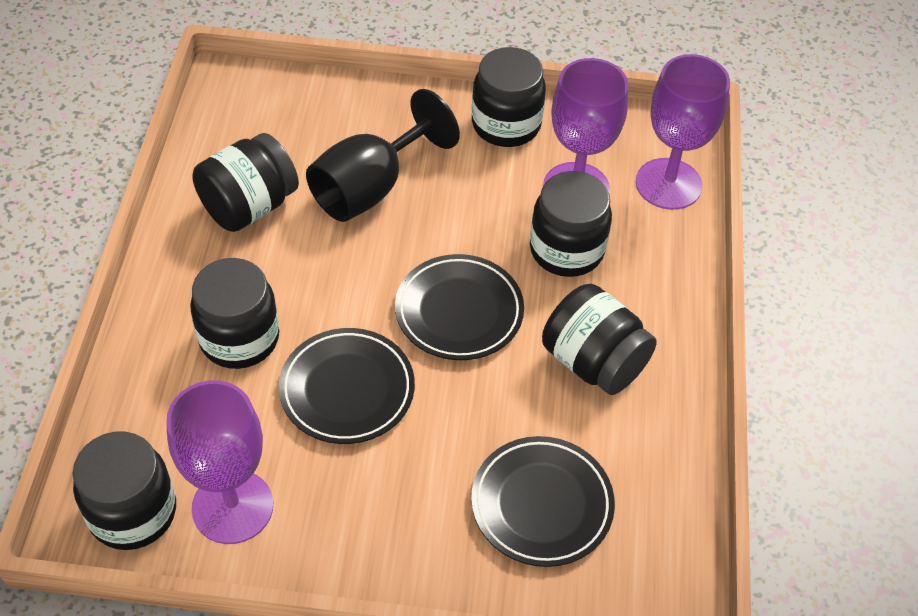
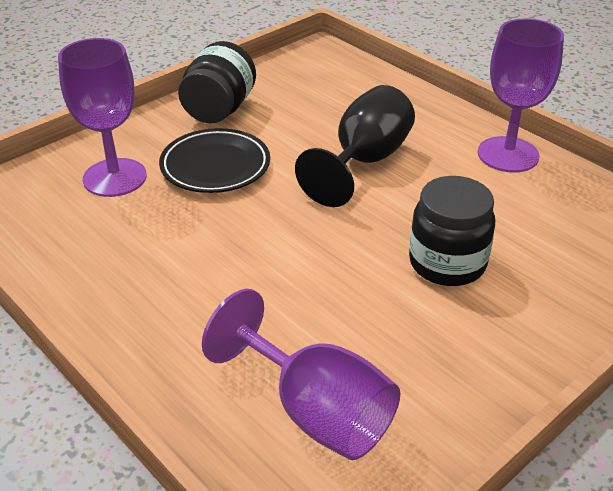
black jar: 6 -> 2
black plate: 3 -> 1

